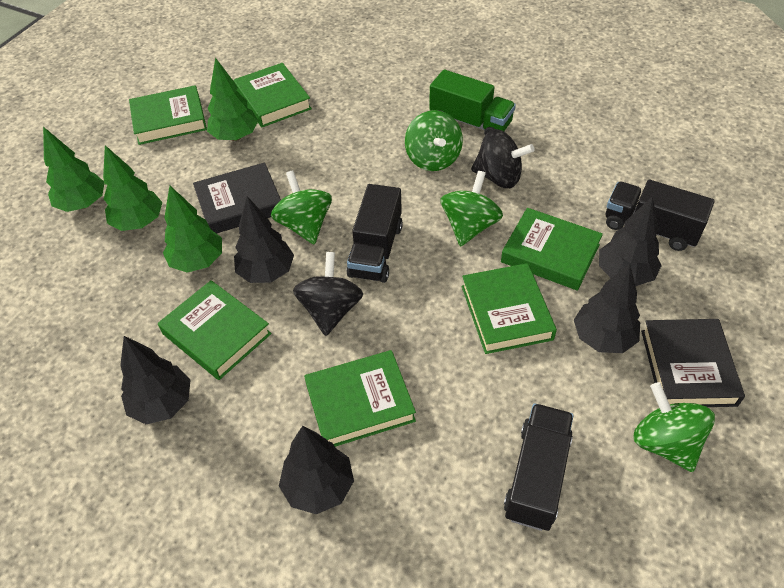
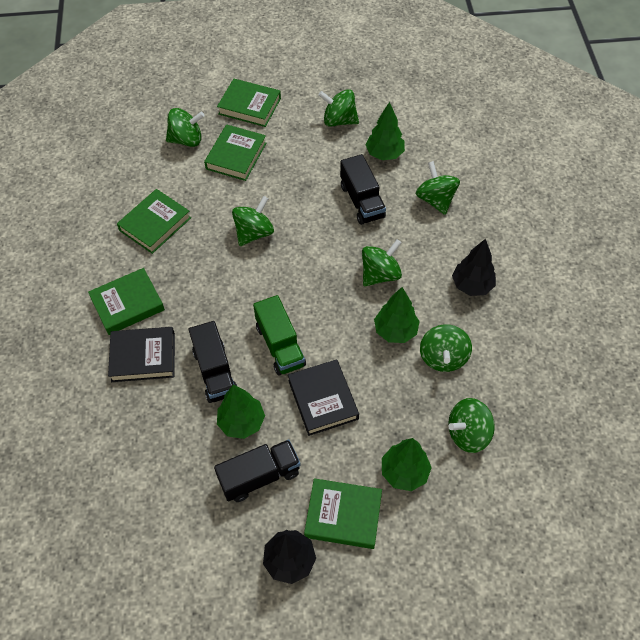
black spinning top: 2 -> 0
black tree: 5 -> 2
green book: 6 -> 5
green spinning top: 4 -> 7

